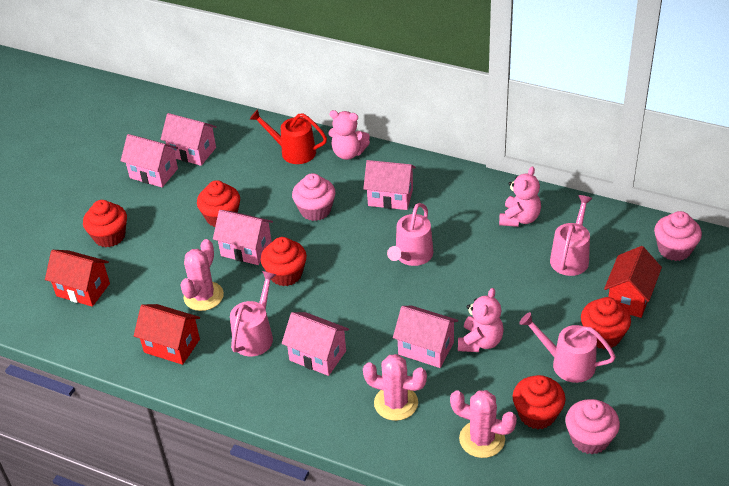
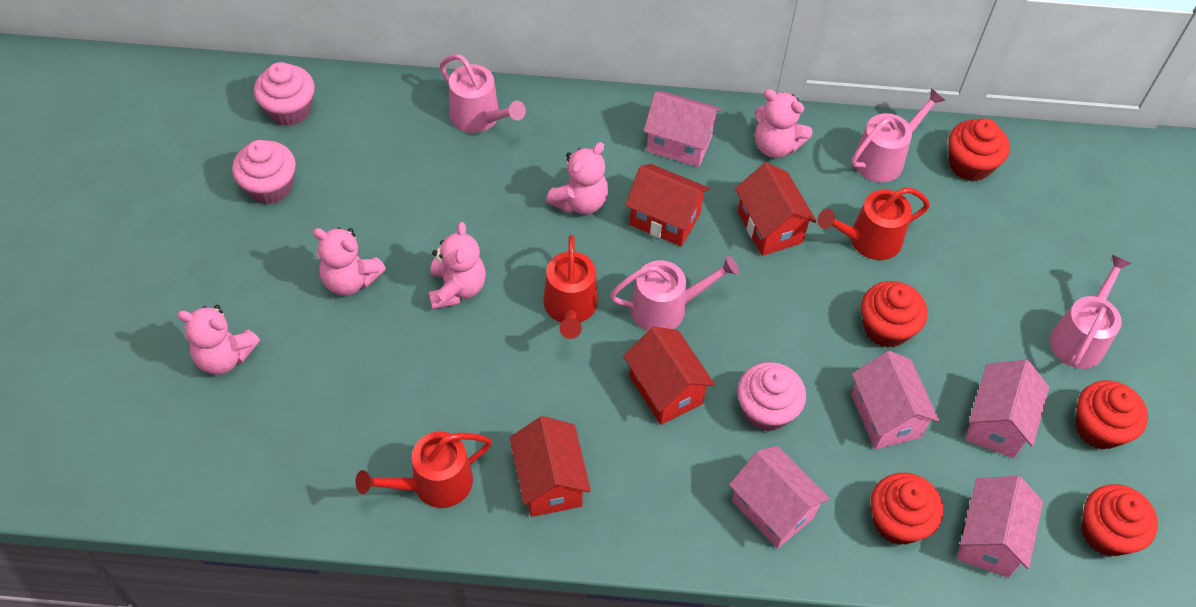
pink cactus: 3 -> 0
pink house: 6 -> 5
pink teddy bear: 3 -> 5
red house: 3 -> 4
red watering can: 1 -> 3

